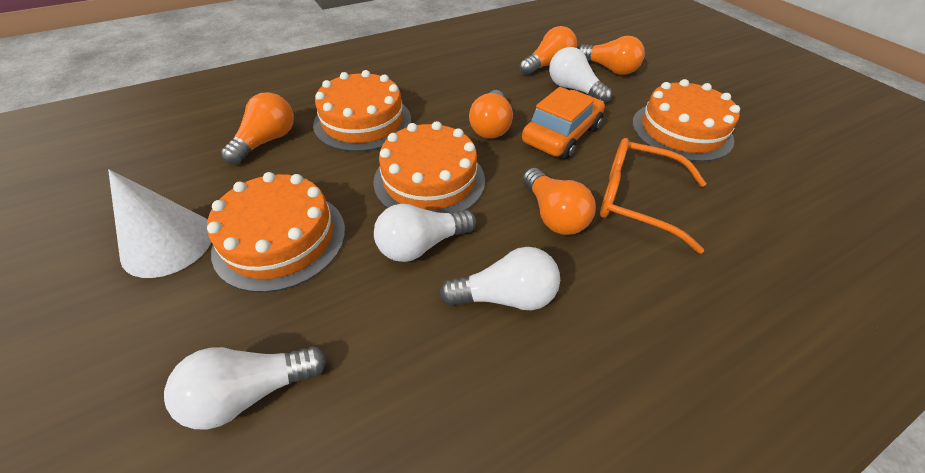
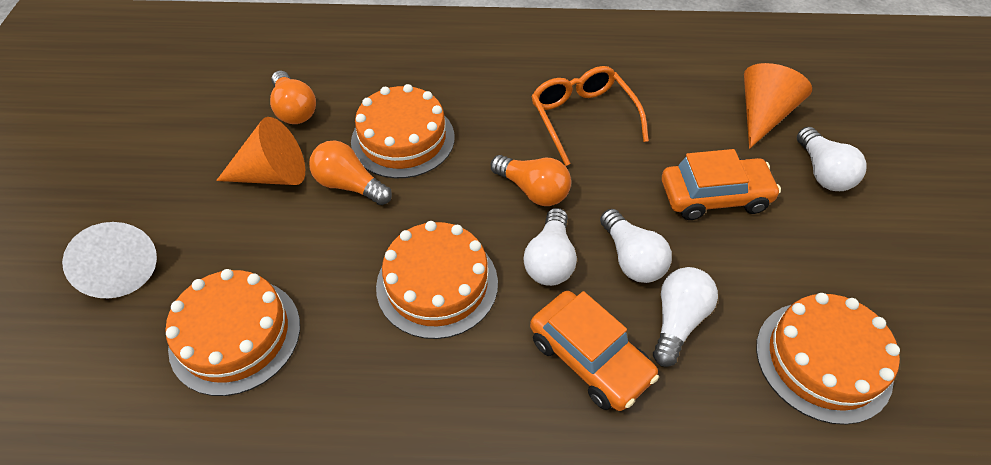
orange car: 1 -> 2
orange cone: 0 -> 2
orange light bulb: 5 -> 3

